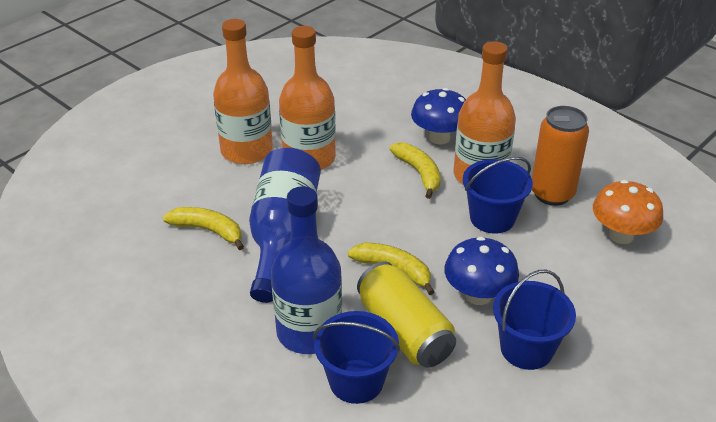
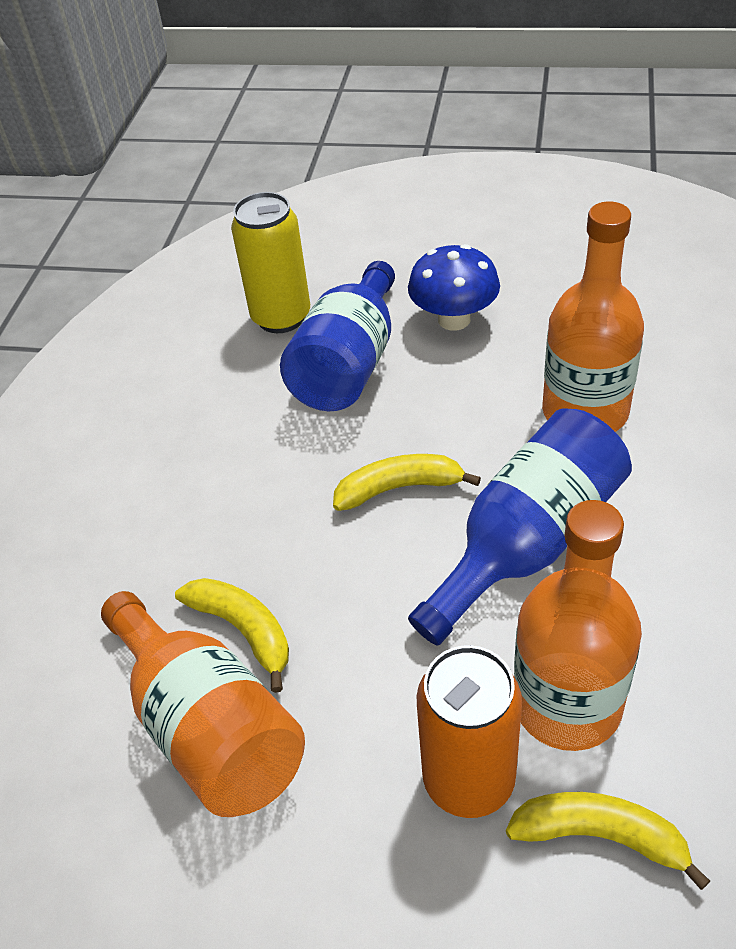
blue bucket: 3 -> 0
blue mushroom: 2 -> 1
orange mushroom: 1 -> 0

